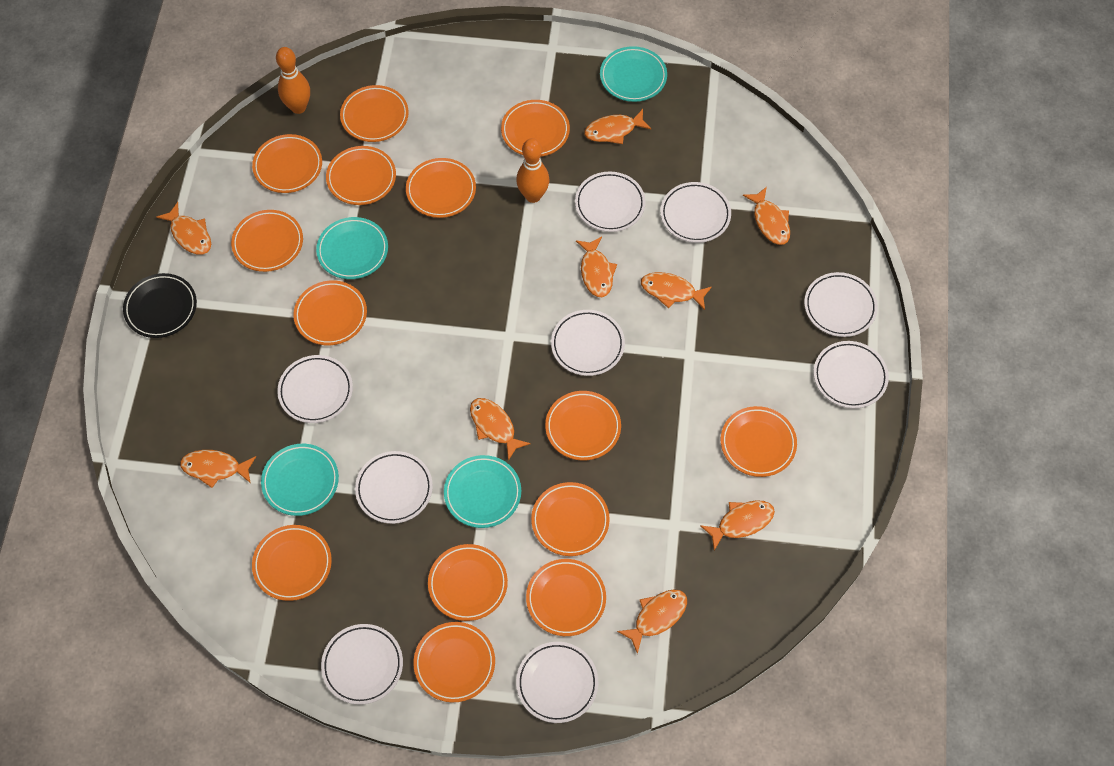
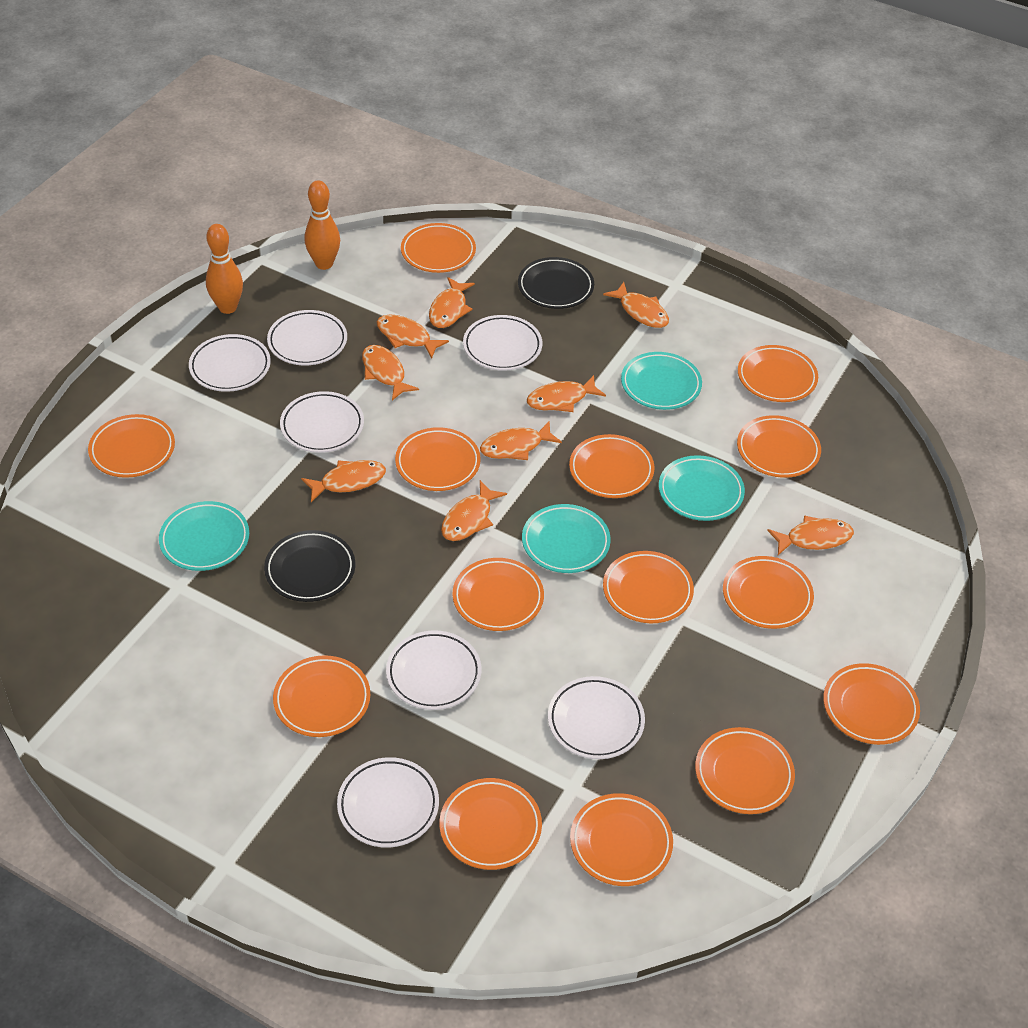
black plate: 1 -> 2
white plate: 9 -> 7

